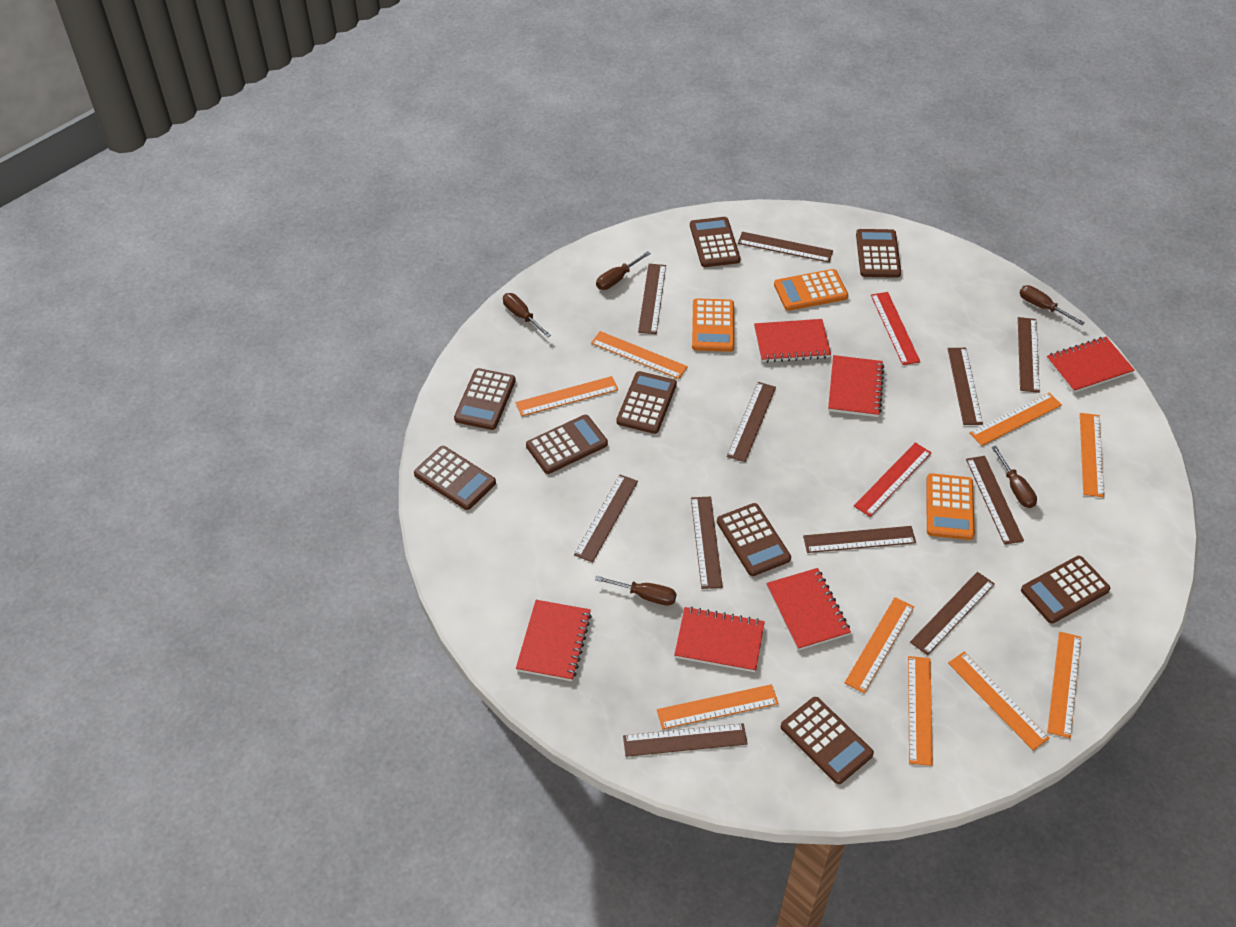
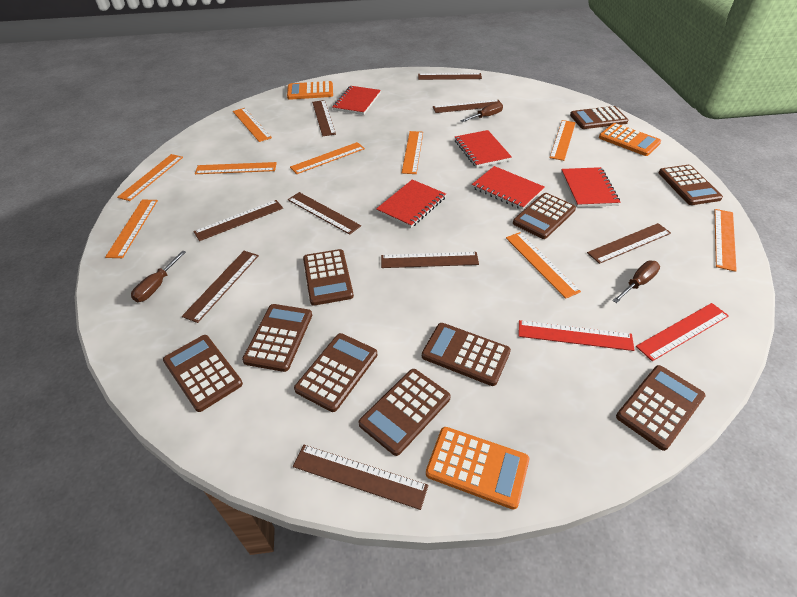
brown calculator: 9 -> 10
brown ruler: 11 -> 9
brown screwdriver: 5 -> 3
red notebook: 6 -> 5

